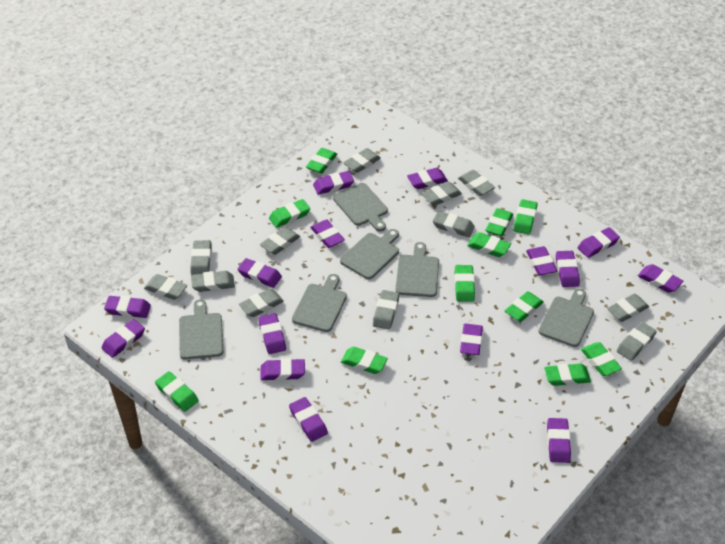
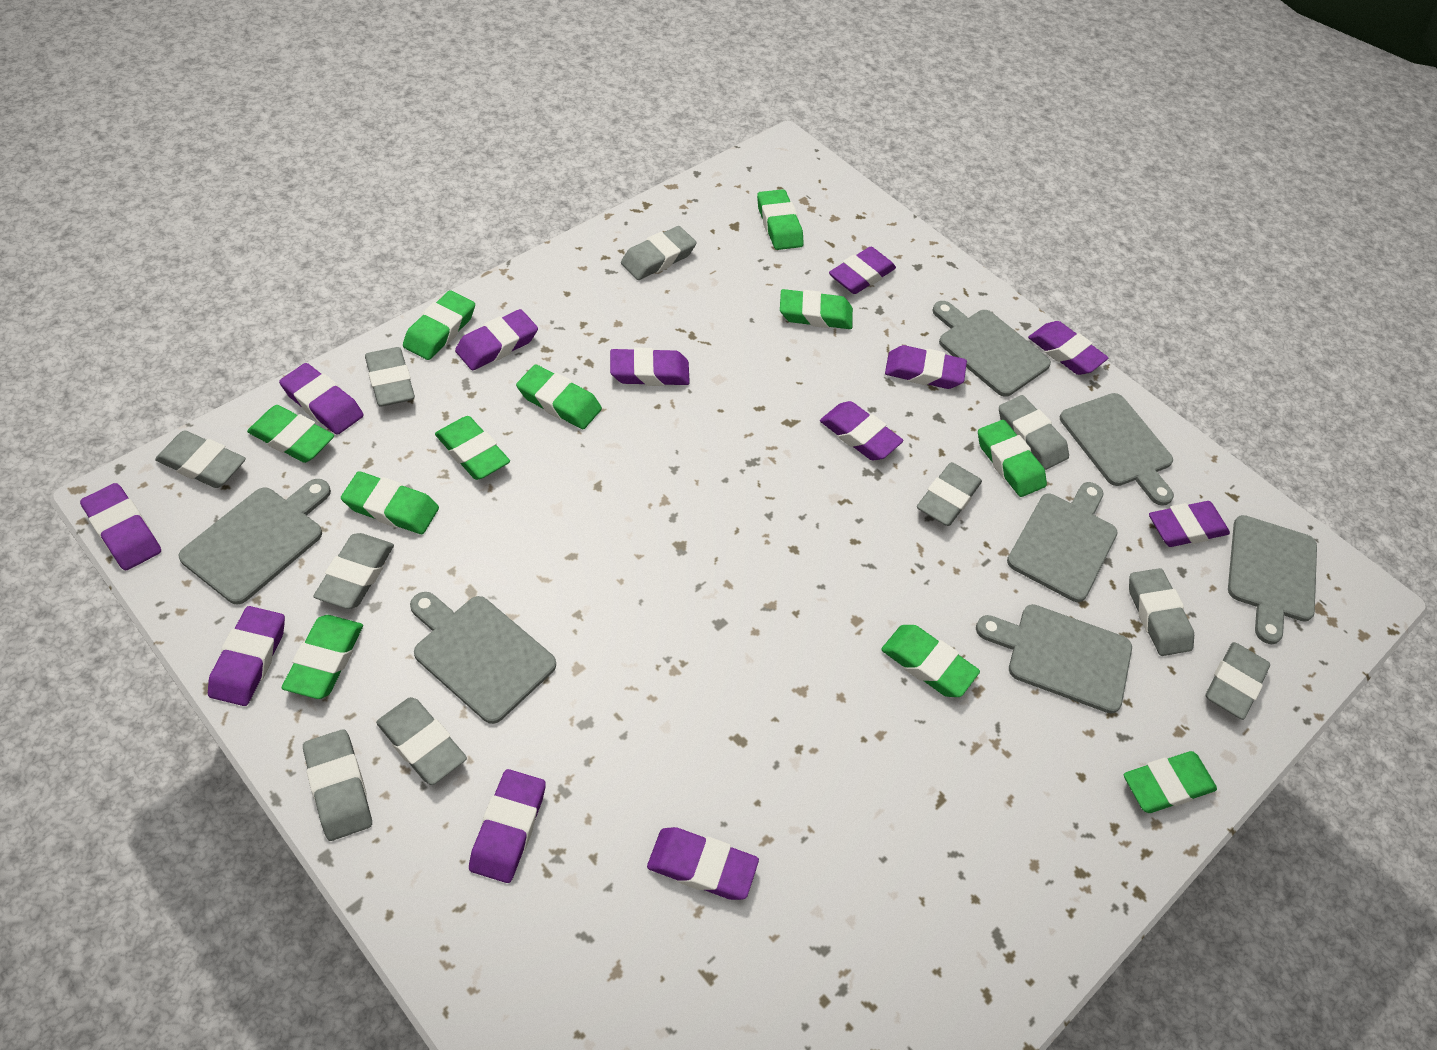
grey cutting board: 6 -> 7
grey eraser: 12 -> 10
purple eraser: 15 -> 12

